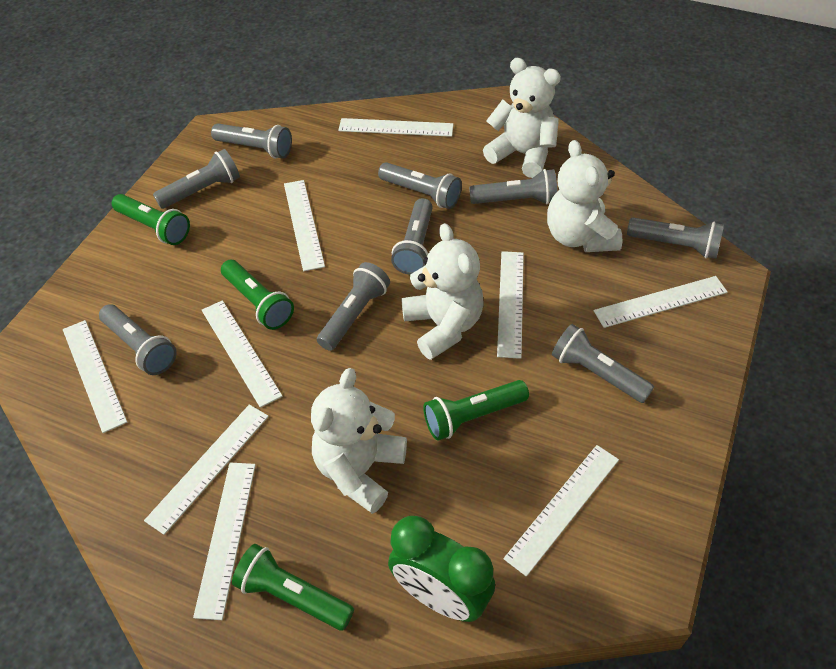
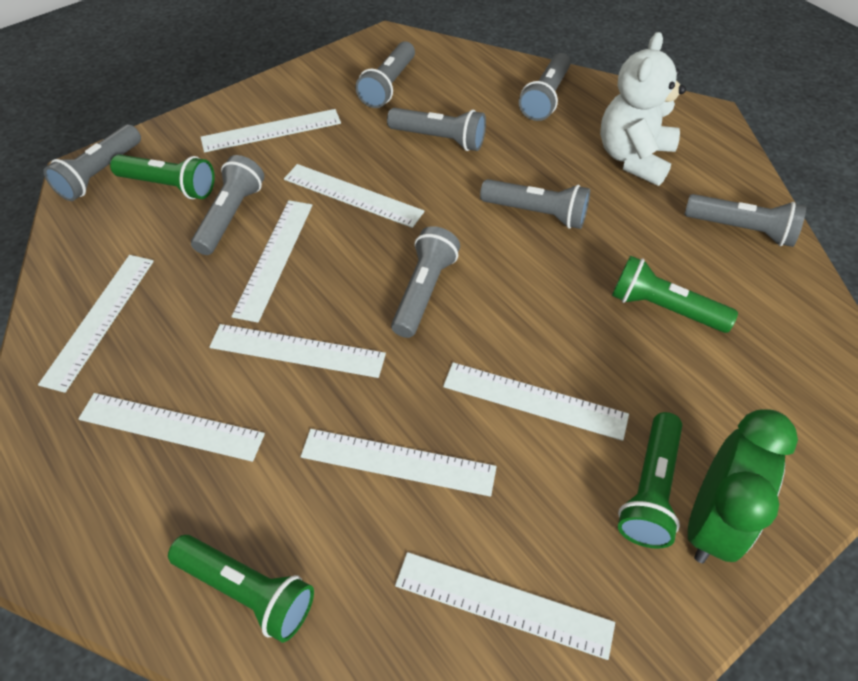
grey flashlight: 9 -> 8
white teddy bear: 4 -> 1

